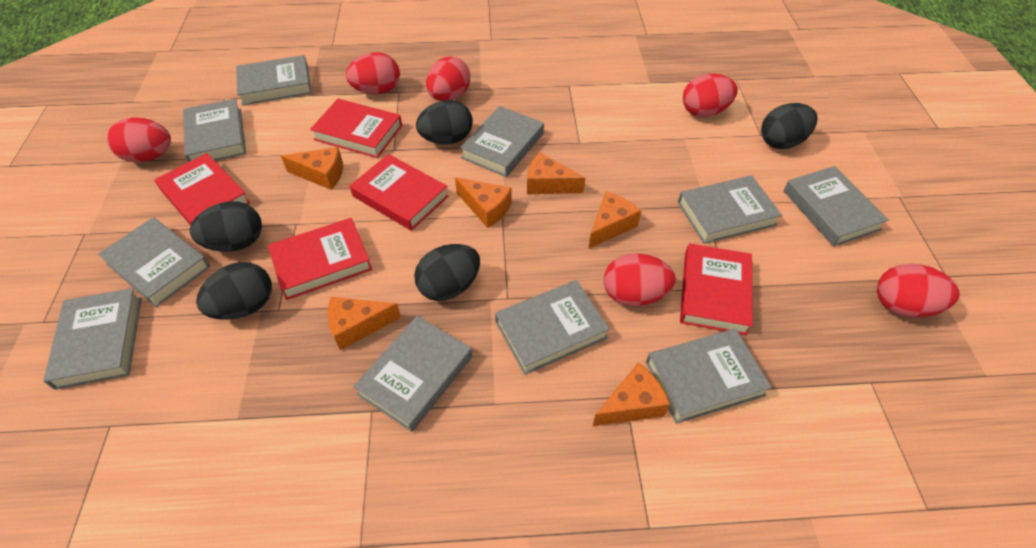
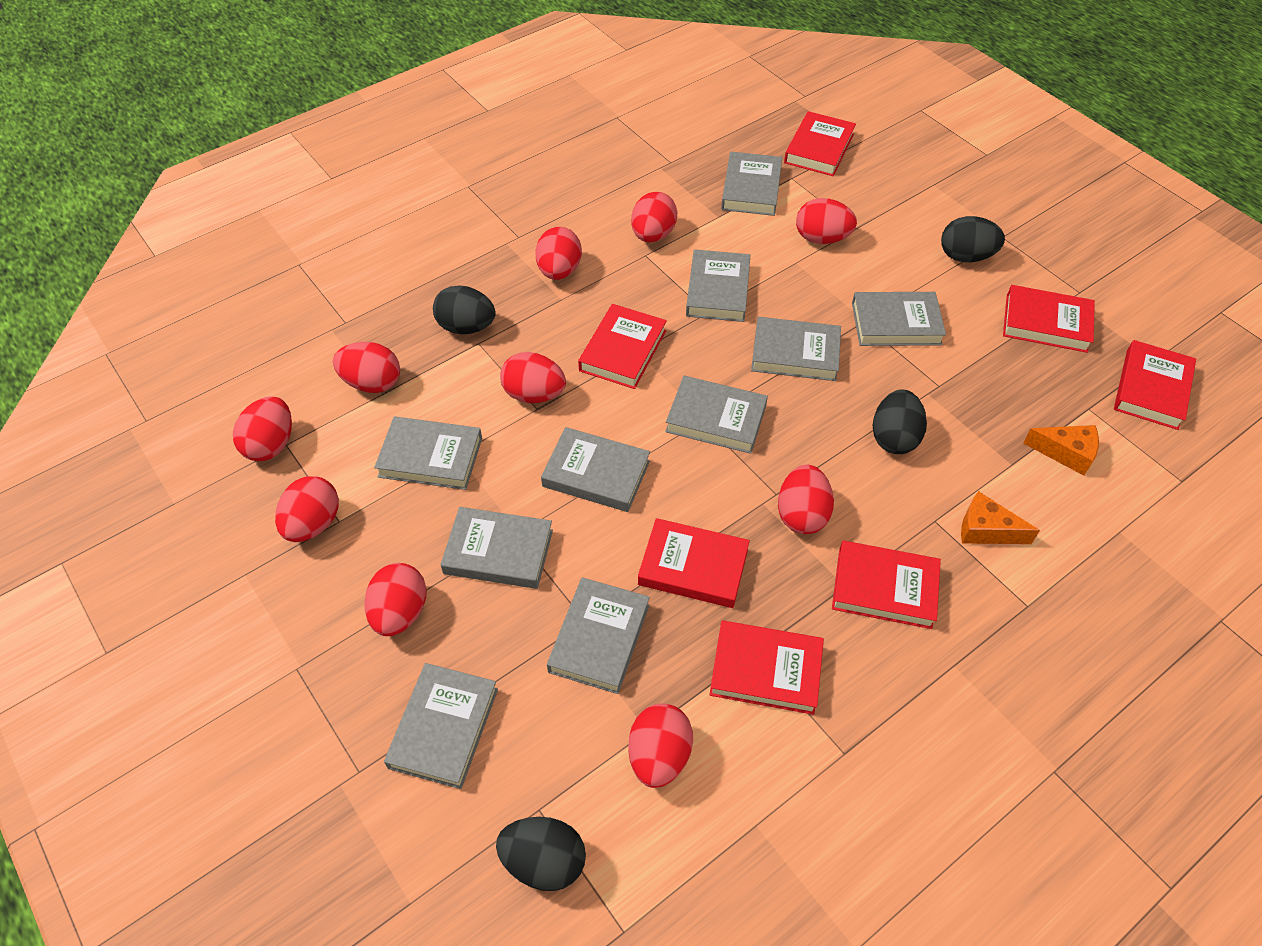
black egg: 5 -> 4
orange cheese: 6 -> 2
red book: 5 -> 7
red egg: 6 -> 10

